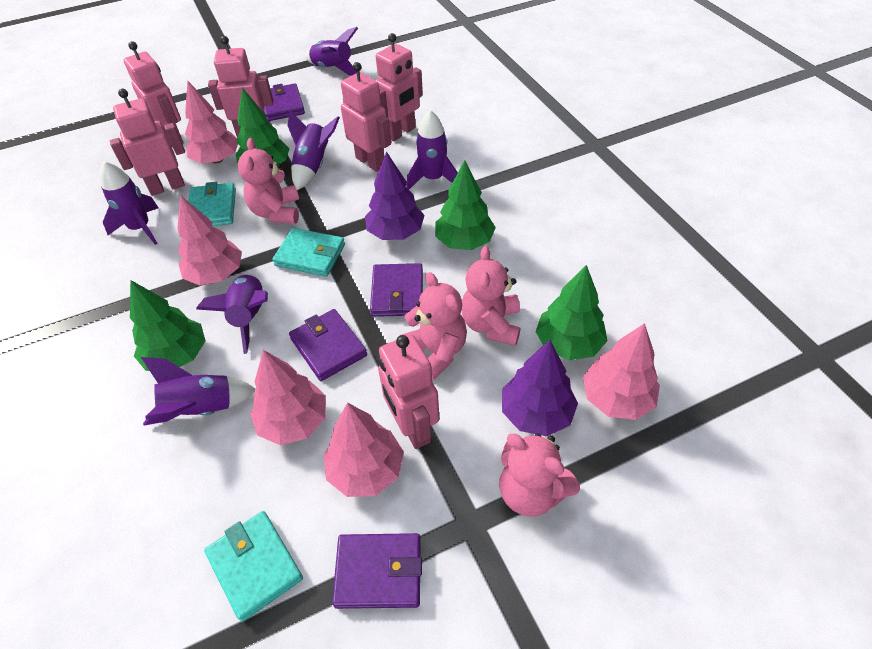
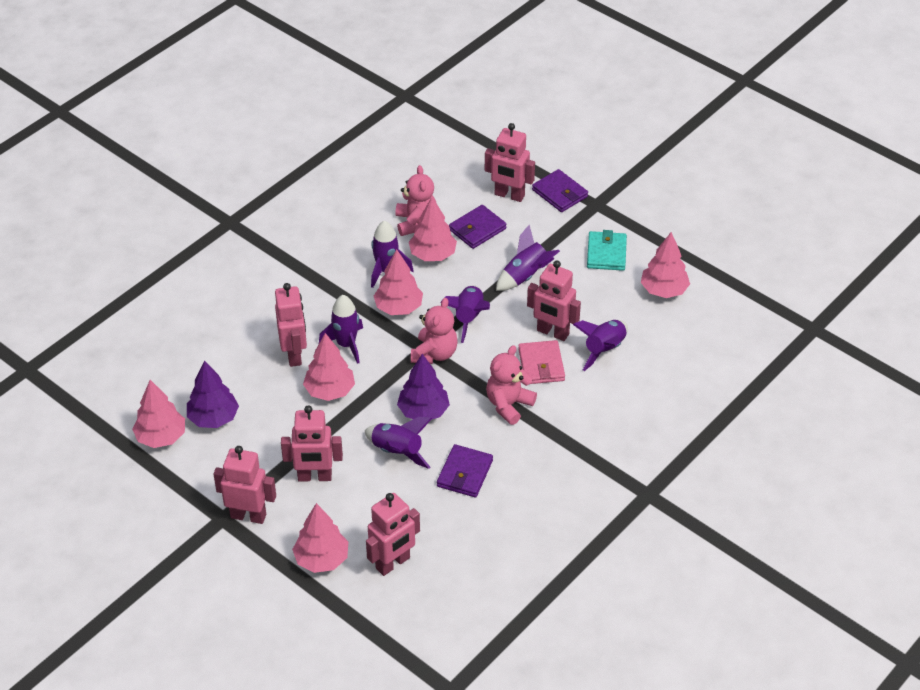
green tree: 4 -> 0
pink teddy bear: 4 -> 3
pink tree: 5 -> 6
pink wallet: 0 -> 1
purple wallet: 4 -> 3
turquoise wallet: 3 -> 1

